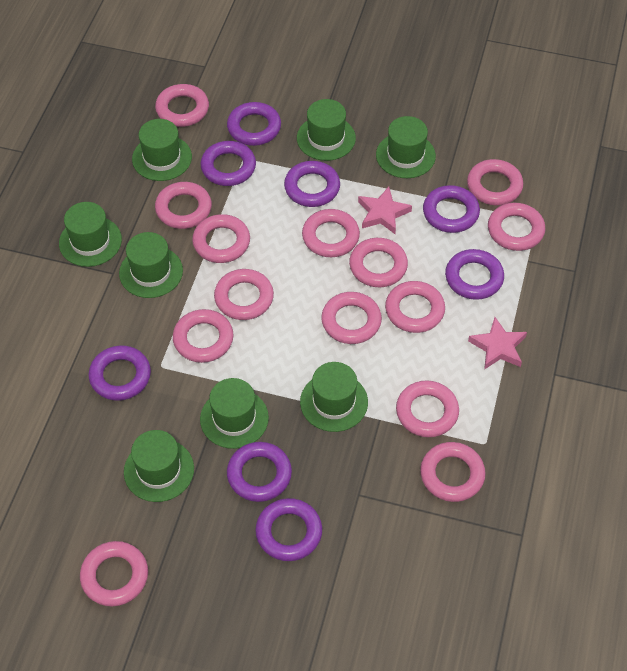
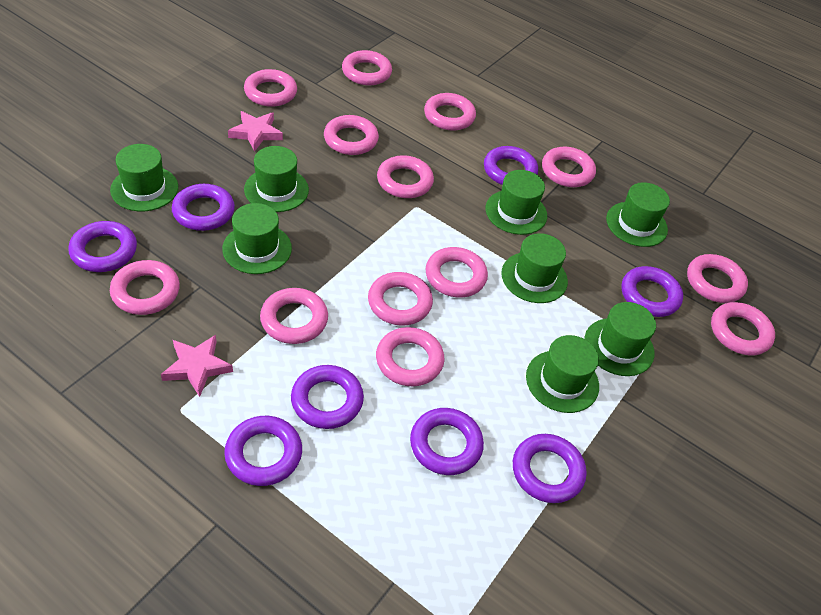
pink ring: 14 -> 13

